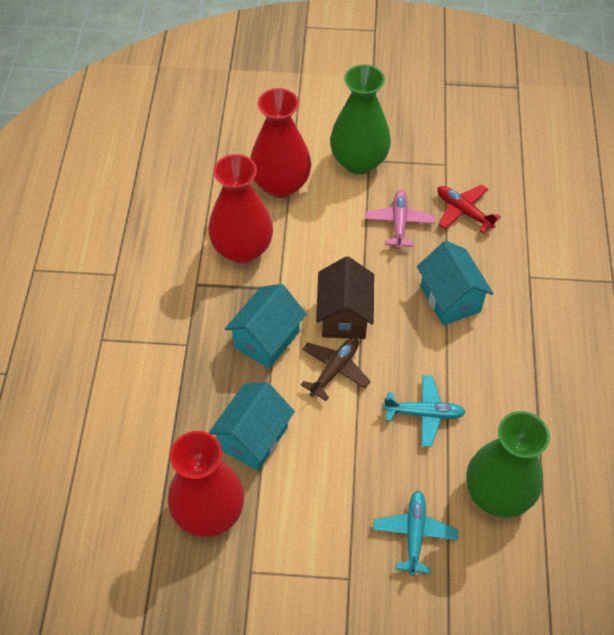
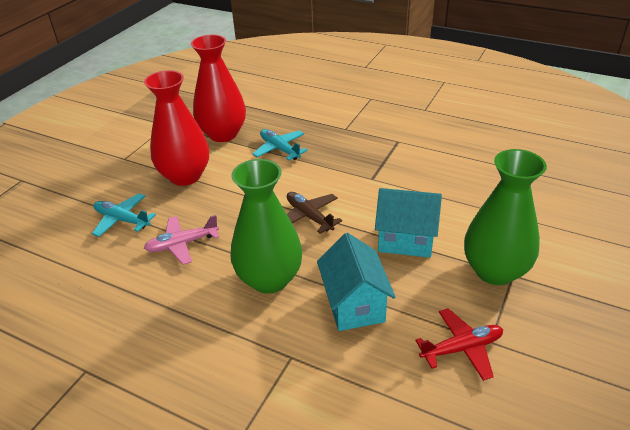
brown house: 1 -> 0
red vase: 3 -> 2
turquoise house: 3 -> 2

